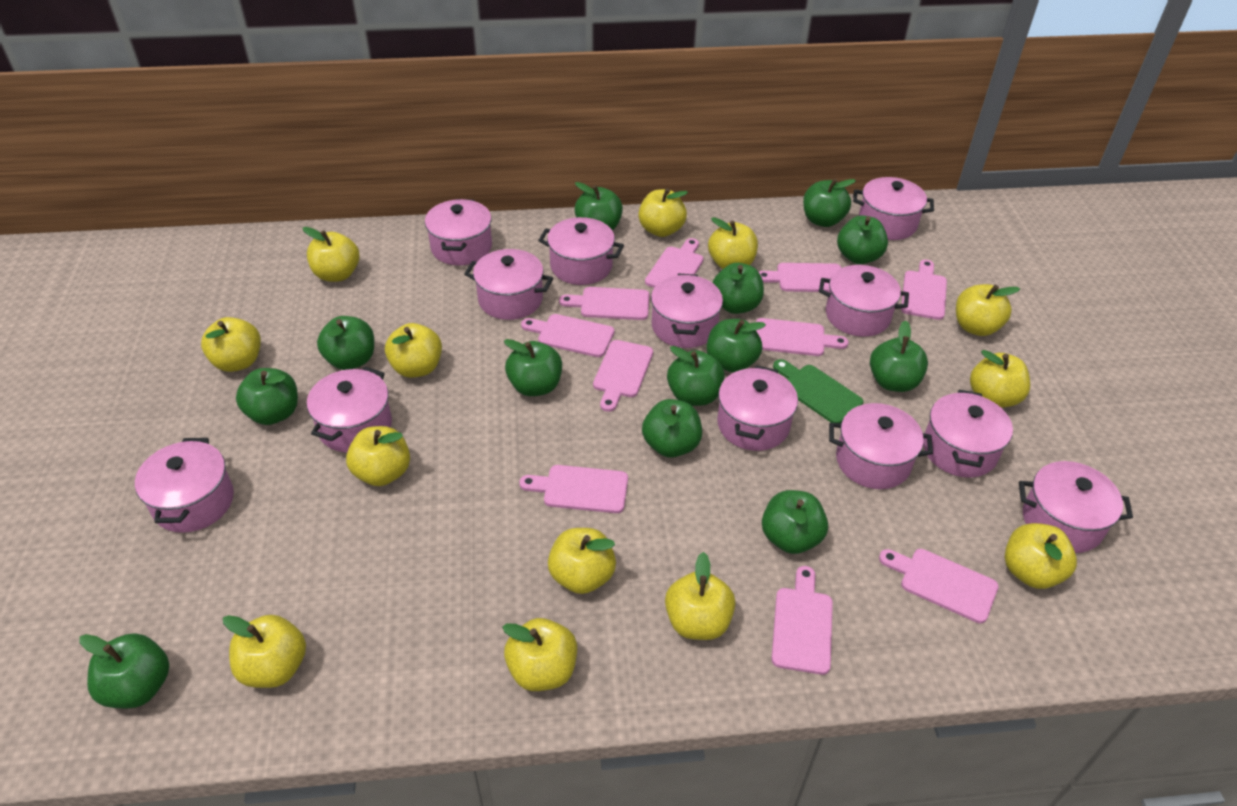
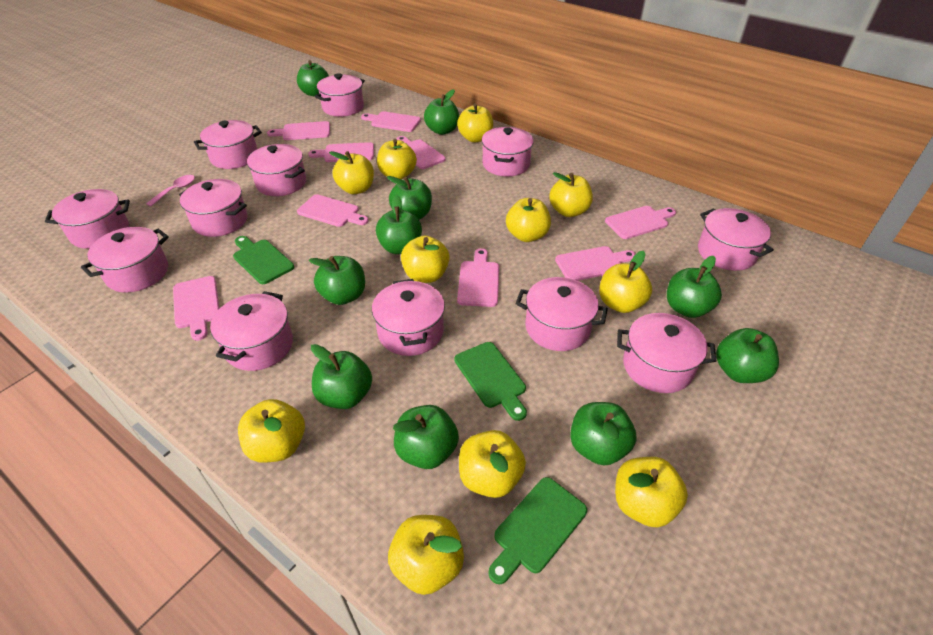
green apple: 13 -> 10
green cutting board: 1 -> 3
pink cutting board: 10 -> 9
pink spoon: 0 -> 1
yellow apple: 13 -> 11

